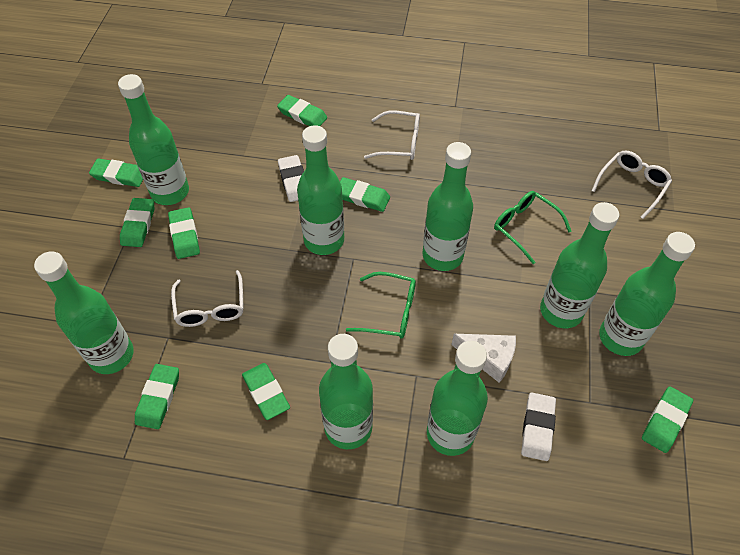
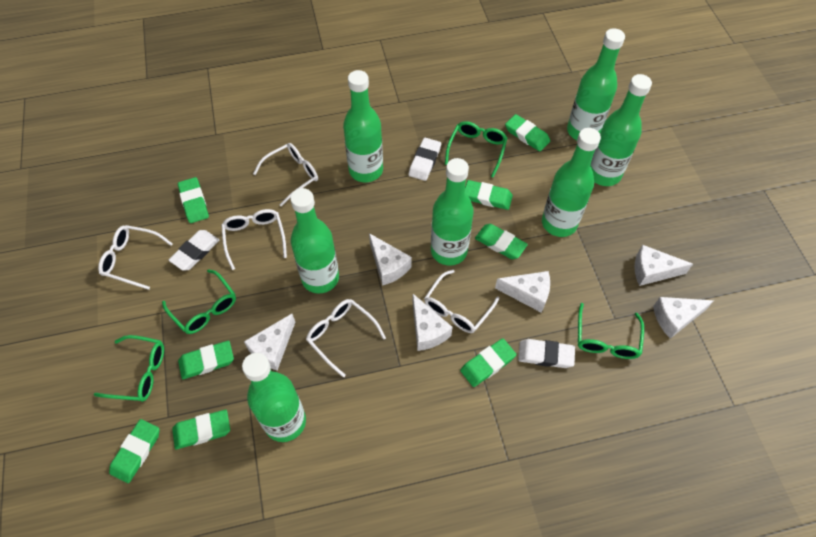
green bottle: 8 -> 7
green glasses: 2 -> 4
white cheese: 1 -> 6
white eraser: 2 -> 3
white glasses: 3 -> 5

